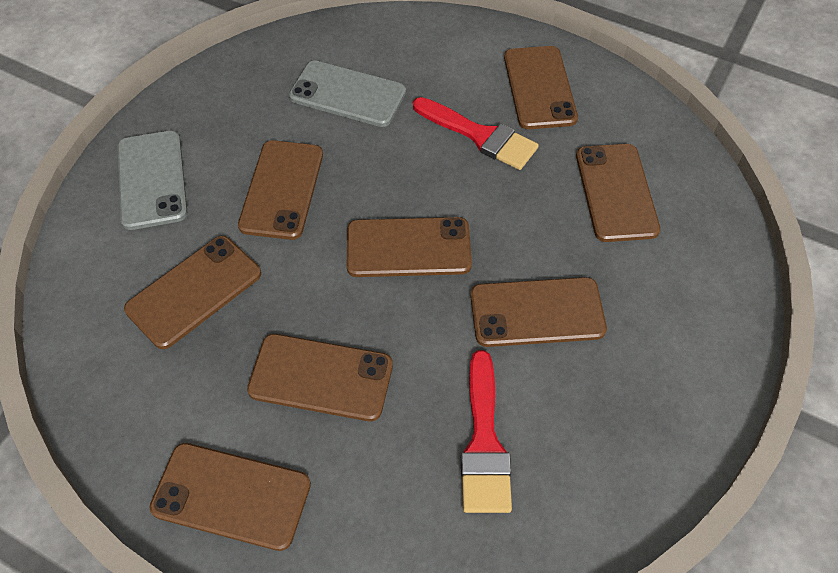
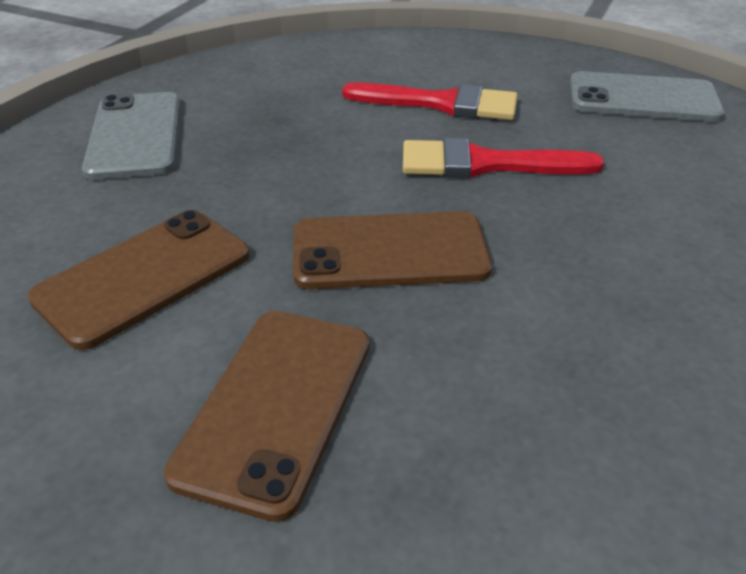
brown phone: 8 -> 3

